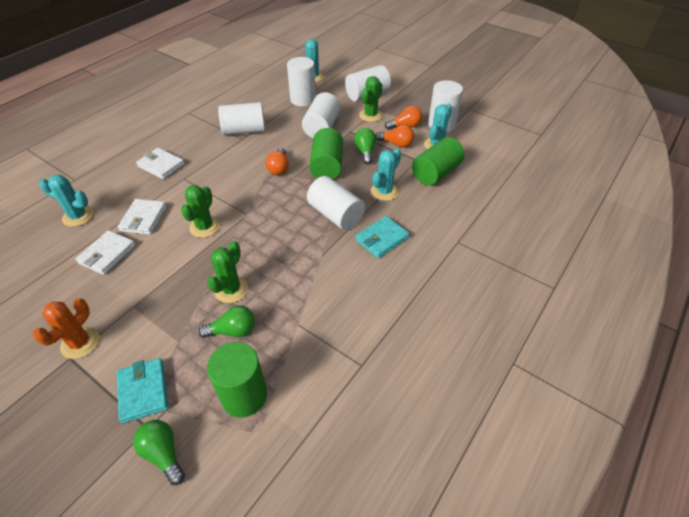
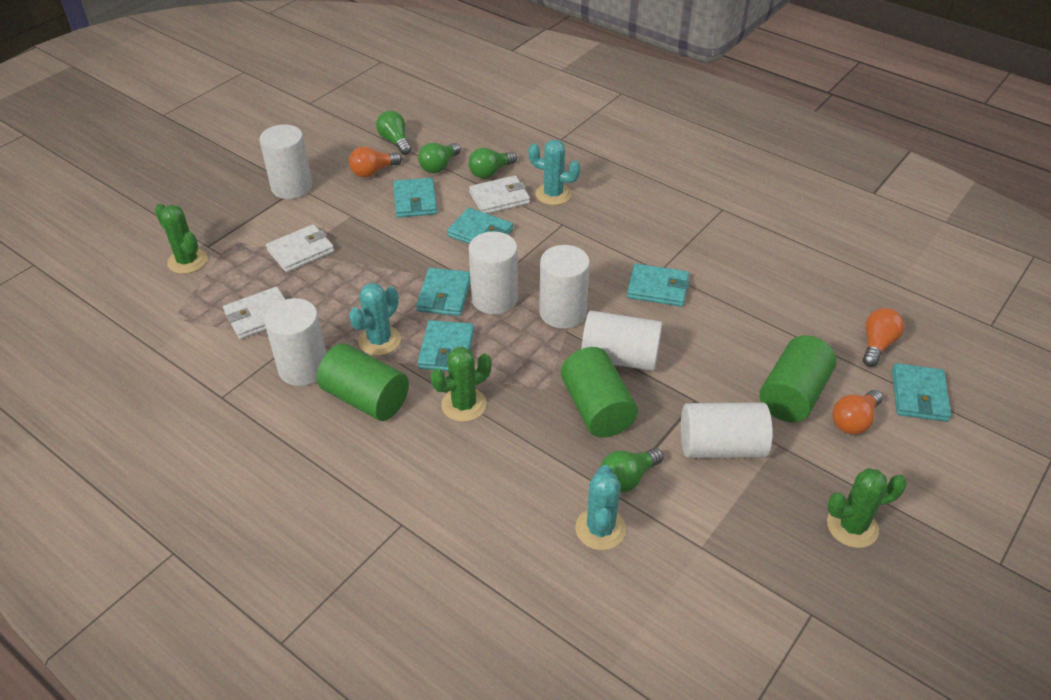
green light bulb: 3 -> 4
orange cactus: 1 -> 0
turquoise cactus: 4 -> 3
turquoise wallet: 2 -> 6

